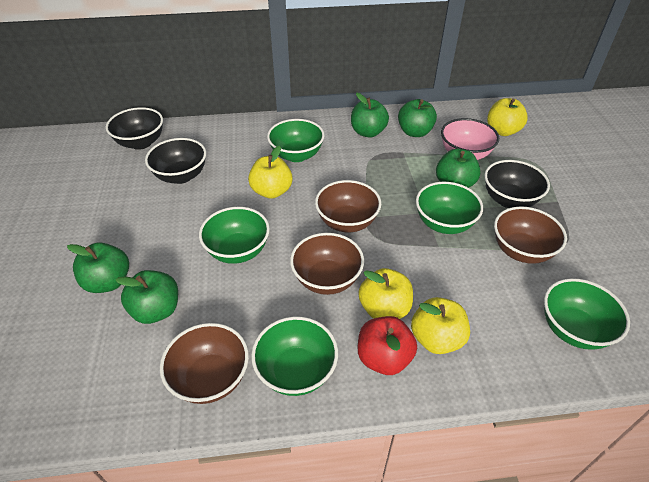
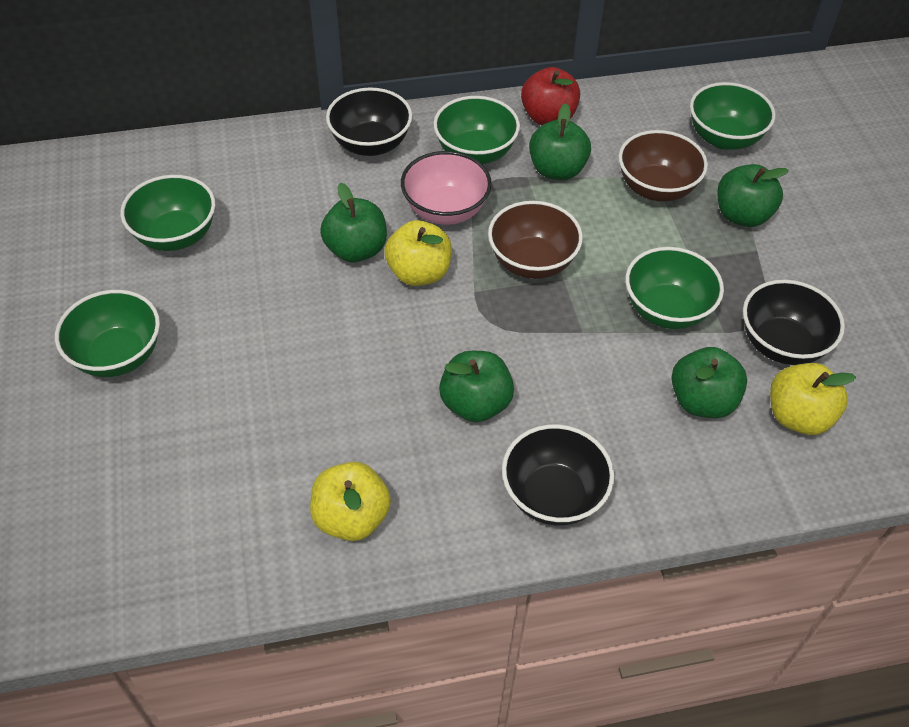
brown bowl: 4 -> 2
yellow apple: 4 -> 3

